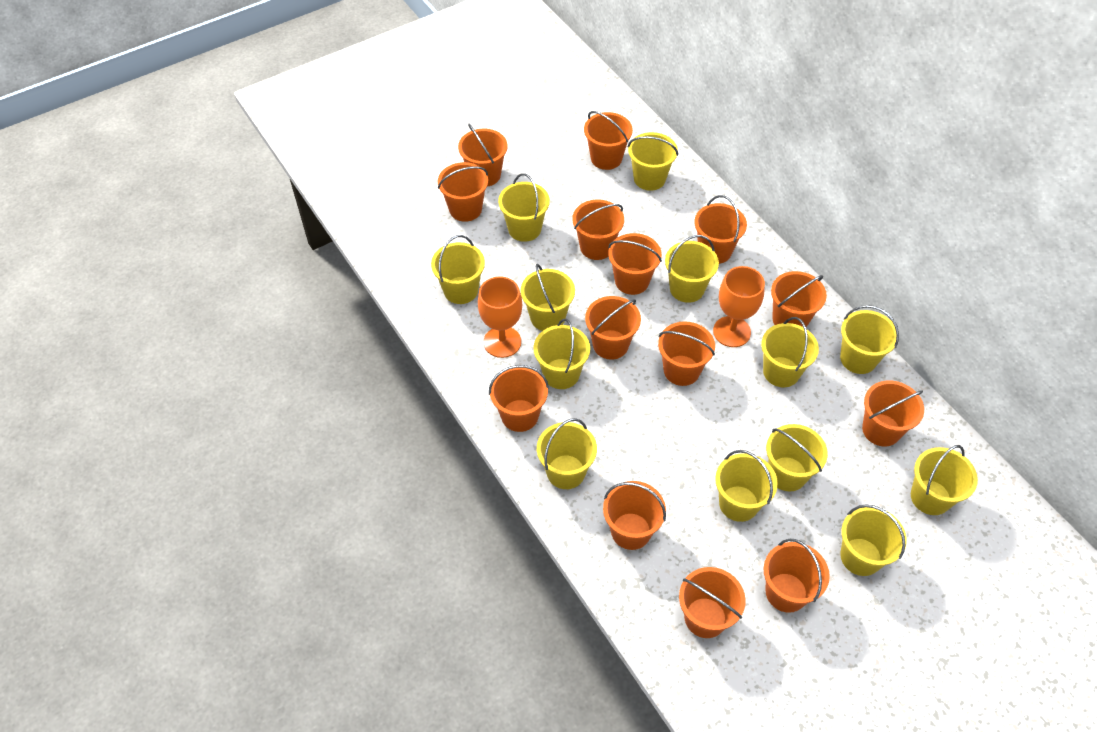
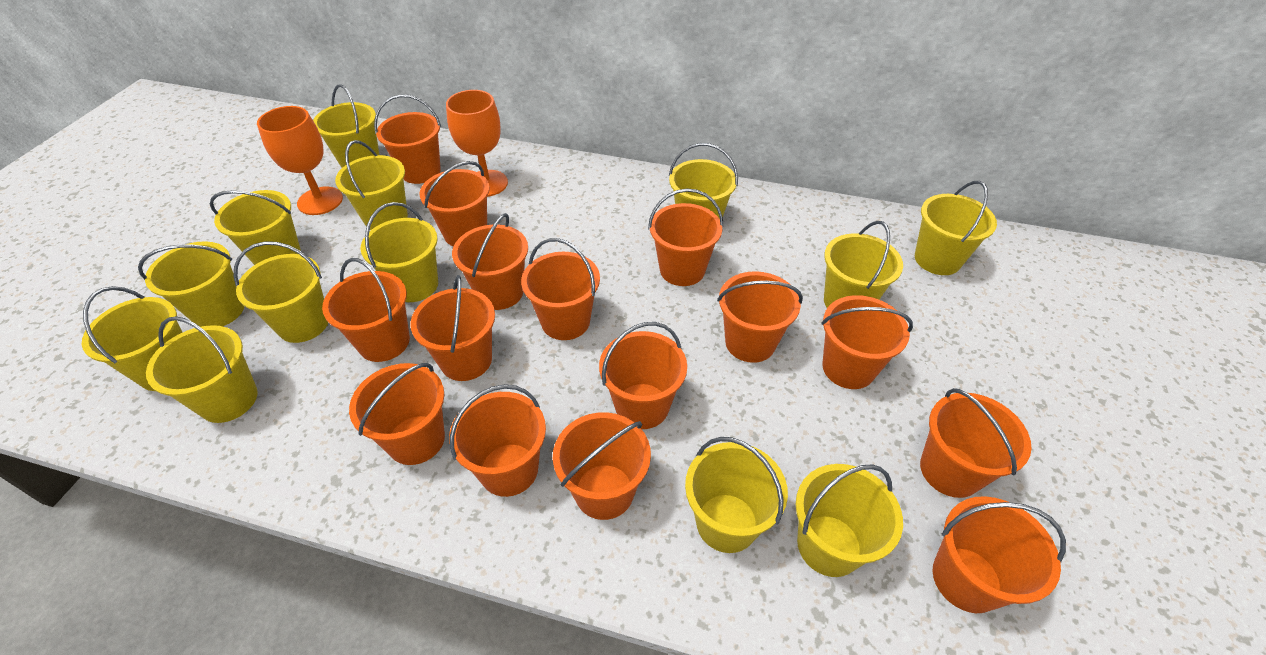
orange bucket: 14 -> 15

